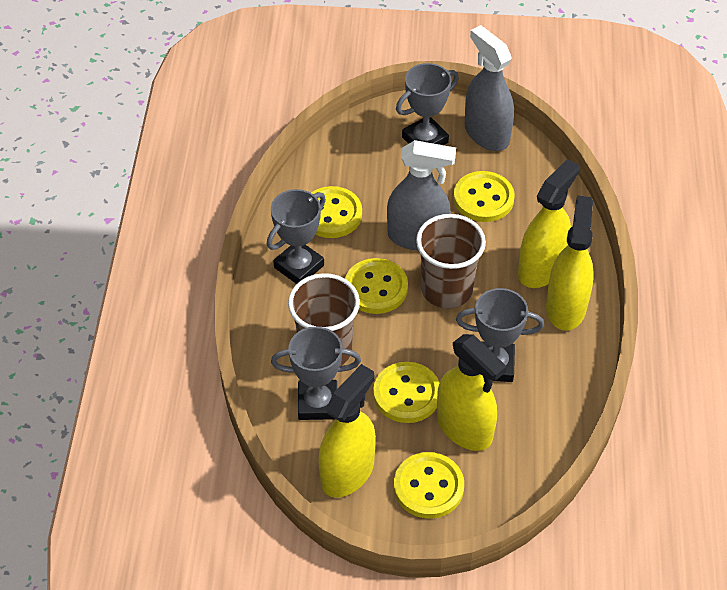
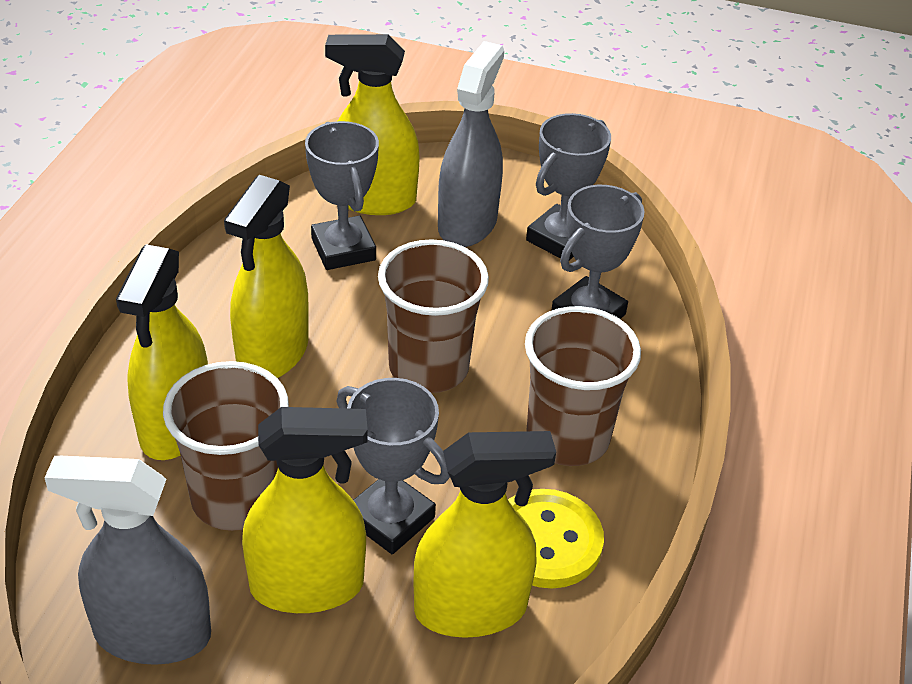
brown cup: 2 -> 3
yellow button: 5 -> 1
yellow spray bottle: 4 -> 5

